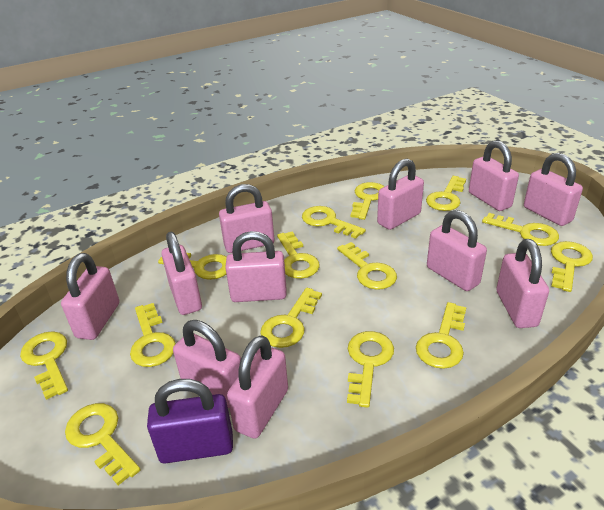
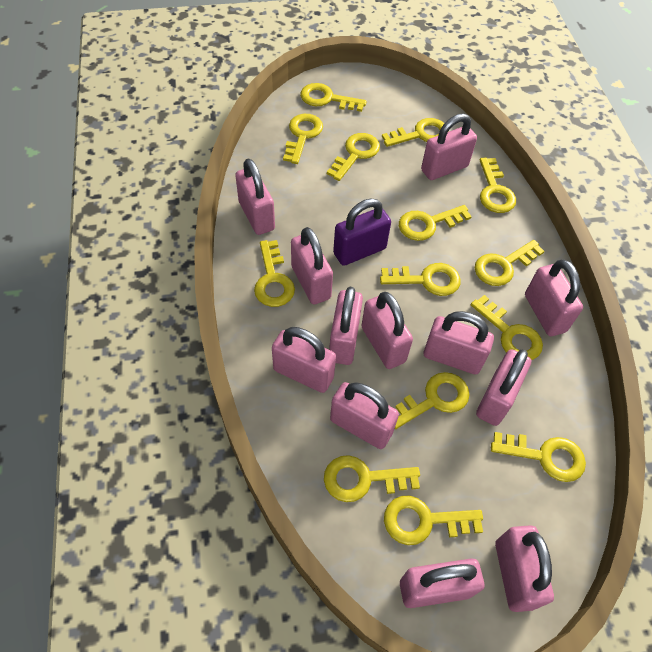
pink padlock: 11 -> 12

